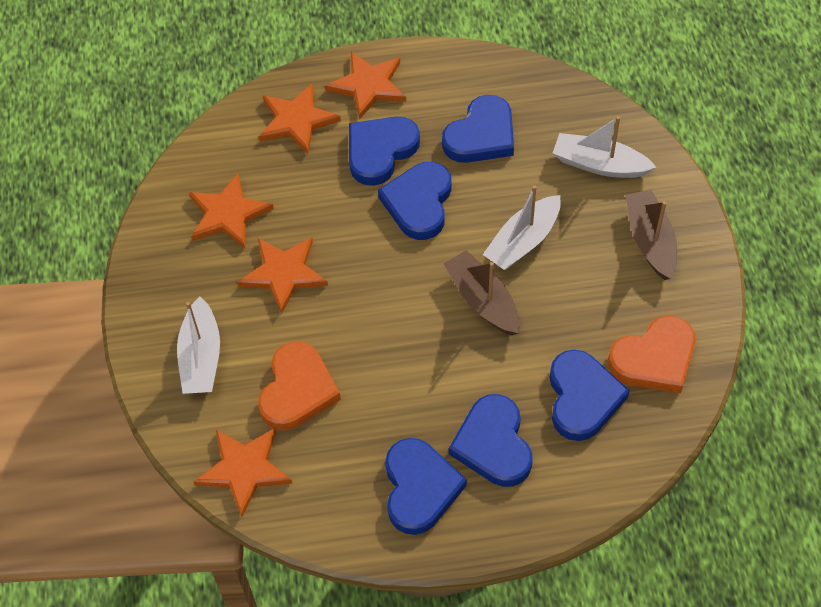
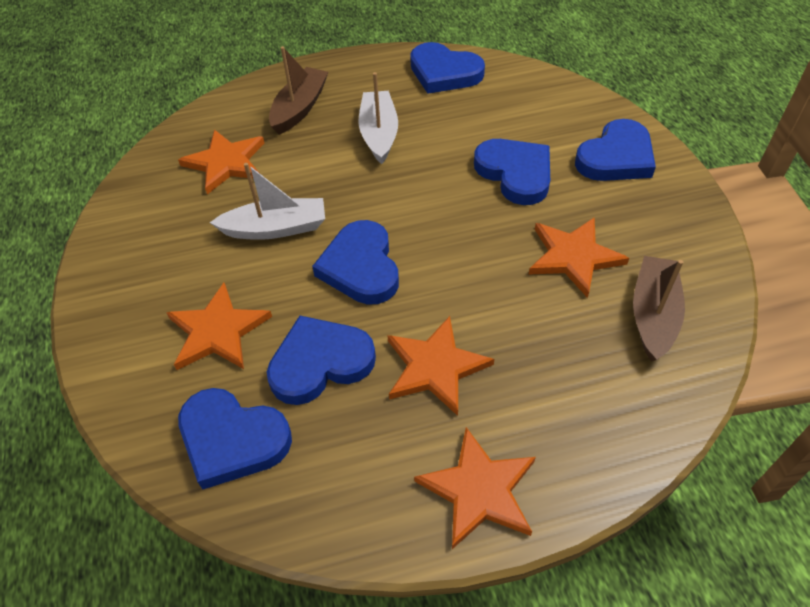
orange heart: 2 -> 0
white boat: 3 -> 2

